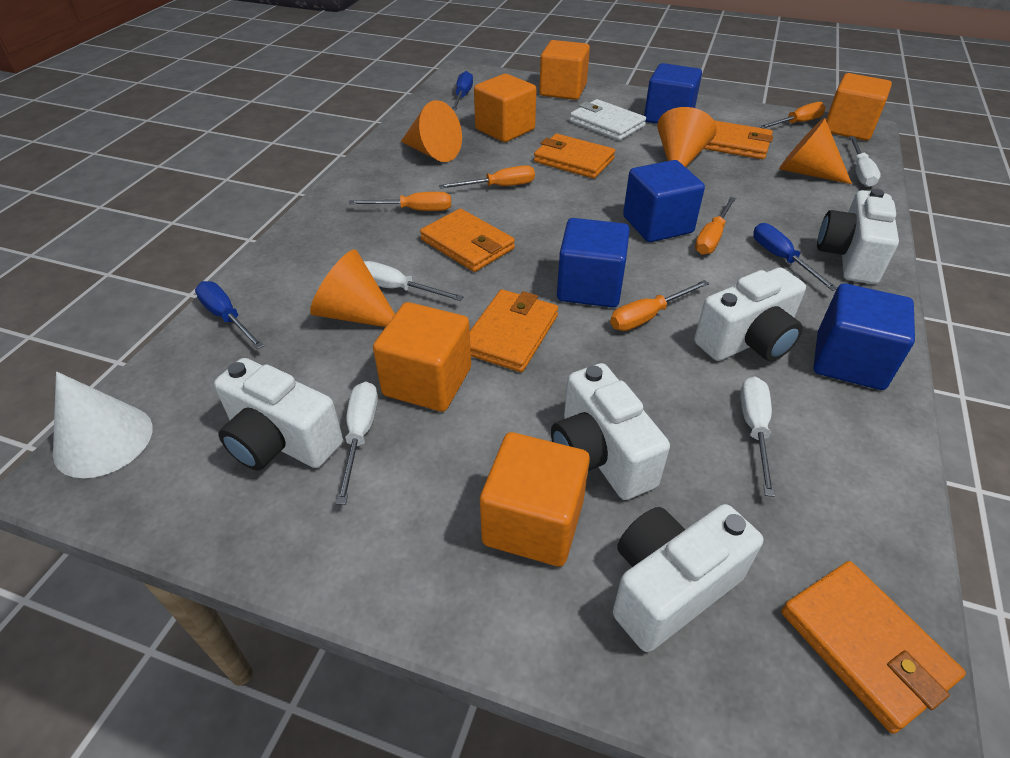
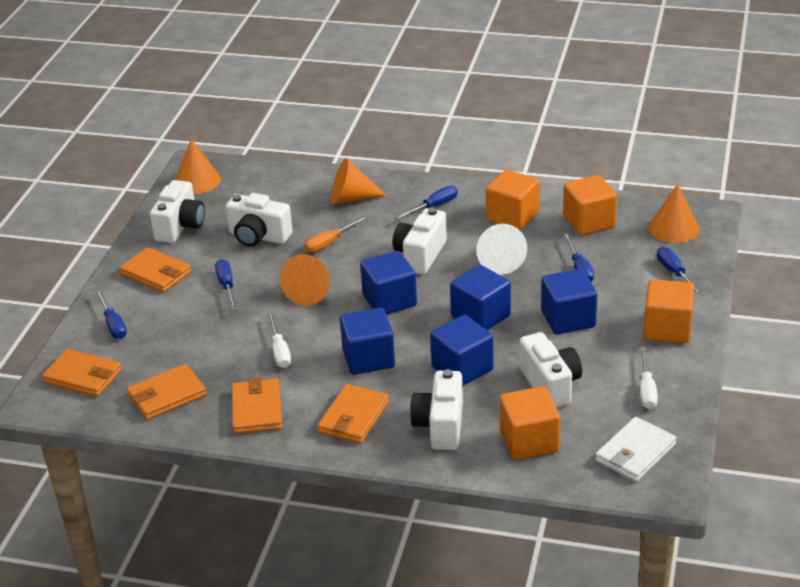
blue cube: 4 -> 5
blue screwdriver: 3 -> 5
orange cube: 5 -> 4
orange screwdriver: 5 -> 1
white screwdriver: 4 -> 2

